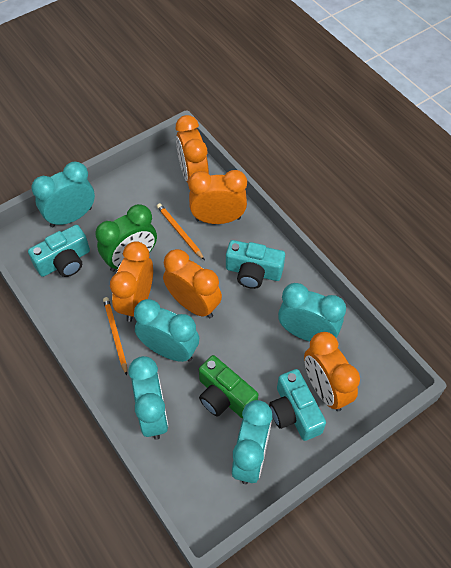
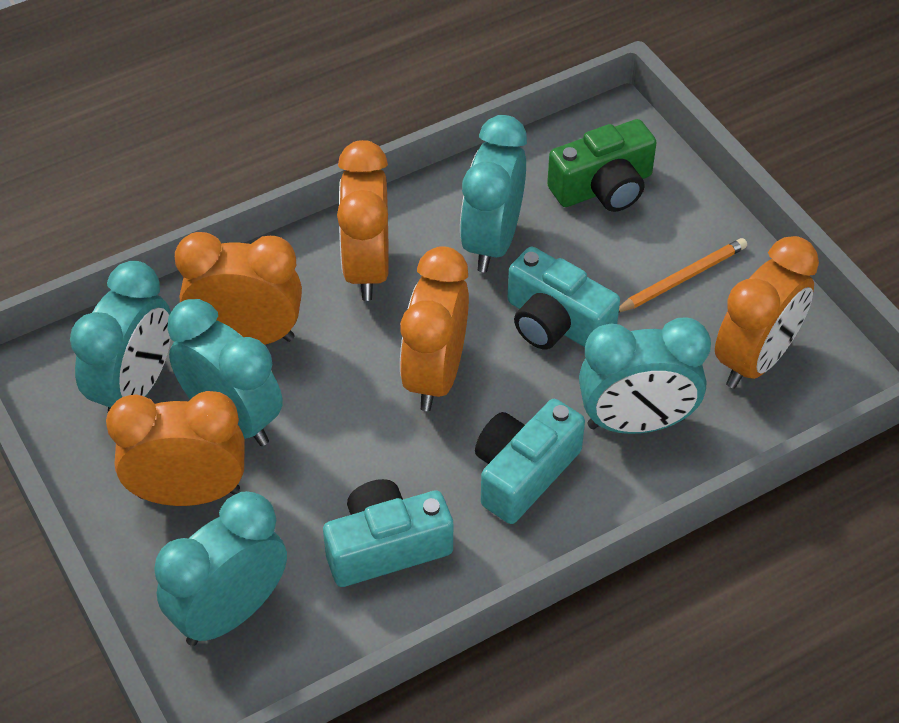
green clock: 1 -> 0
orange pencil: 2 -> 1

